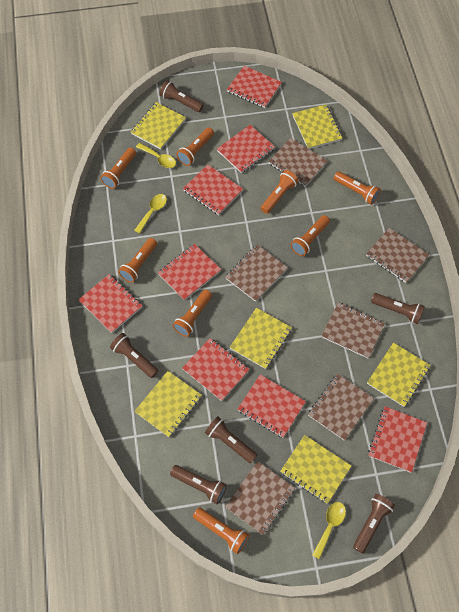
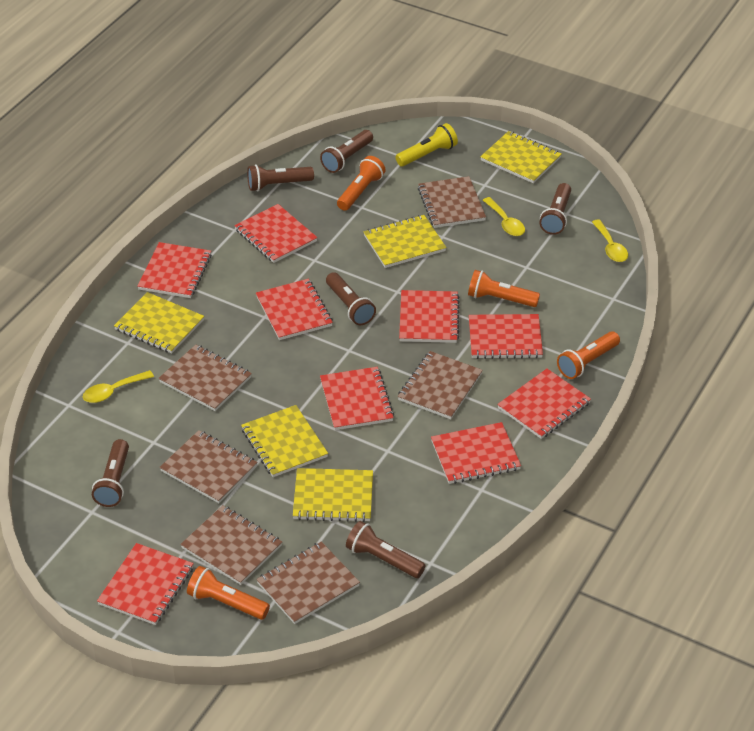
orange flashlight: 8 -> 4
red notebook: 8 -> 9
yellow flashlight: 0 -> 1
yellow notebook: 6 -> 5

